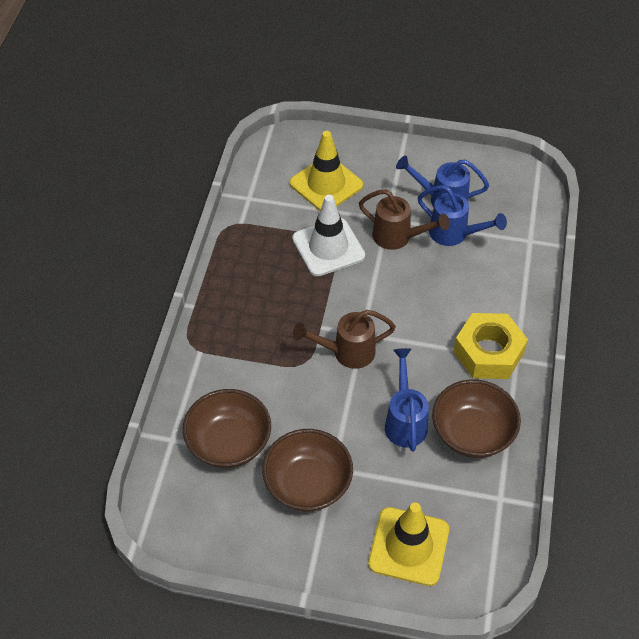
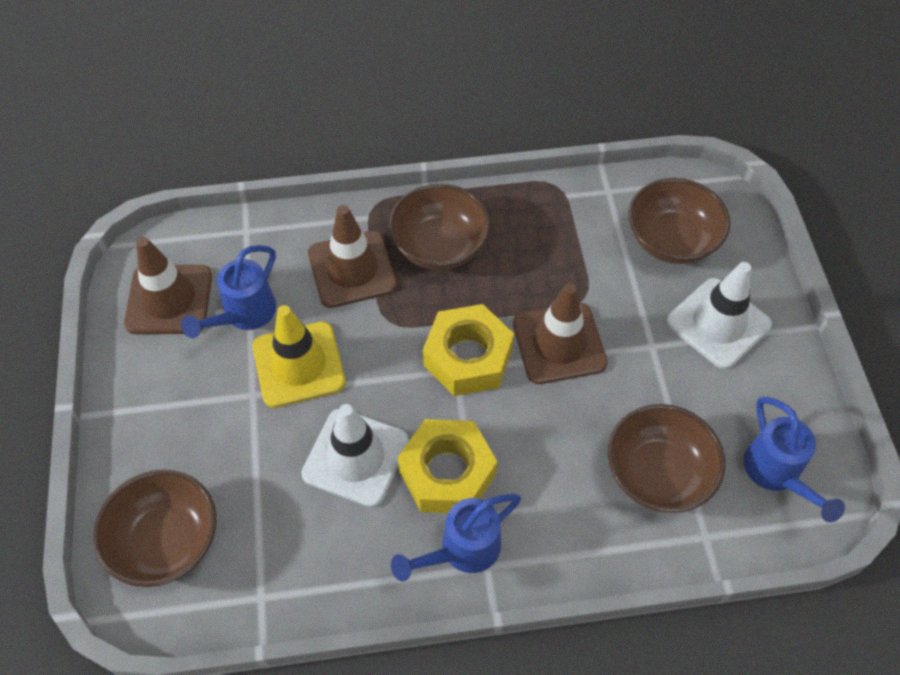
brown bowl: 3 -> 4
brown traffic cone: 0 -> 3
brown watering can: 2 -> 0
white traffic cone: 1 -> 2
yellow nut: 1 -> 2
yellow traffic cone: 2 -> 1

